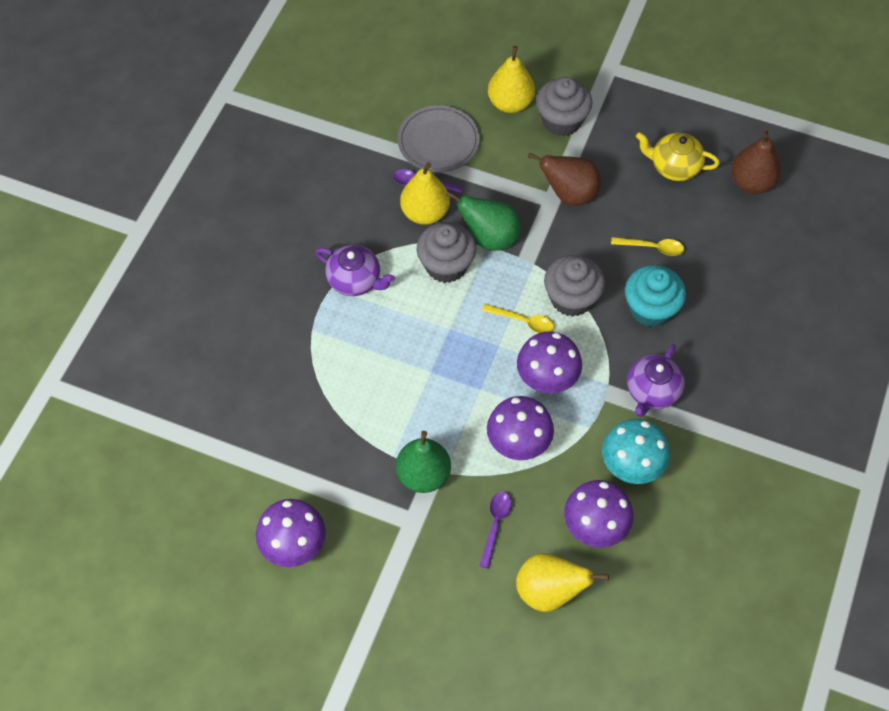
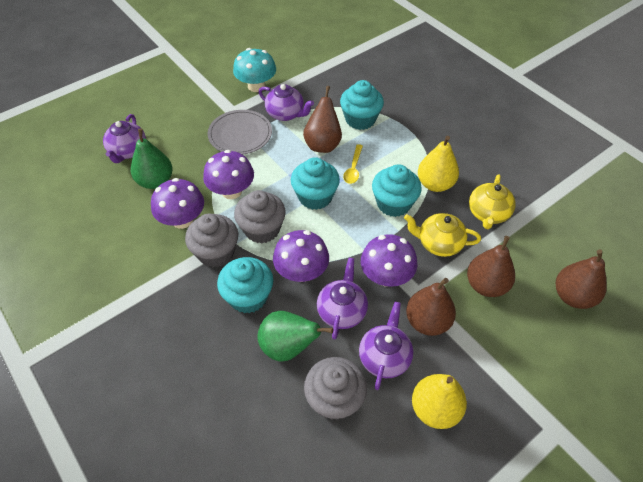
brown pear: 2 -> 4
purple spoon: 2 -> 0
purple teapot: 2 -> 4
turquoise cupcake: 1 -> 4
yellow pear: 3 -> 2
yellow spoon: 2 -> 1
yellow teapot: 1 -> 2

